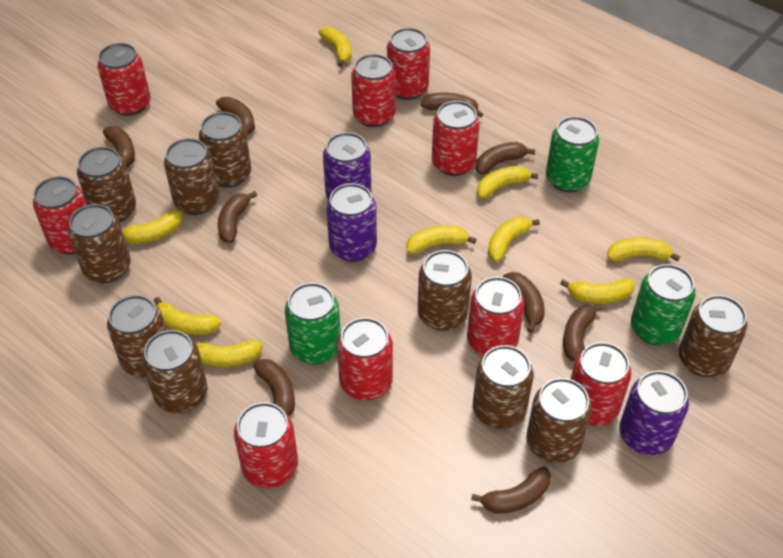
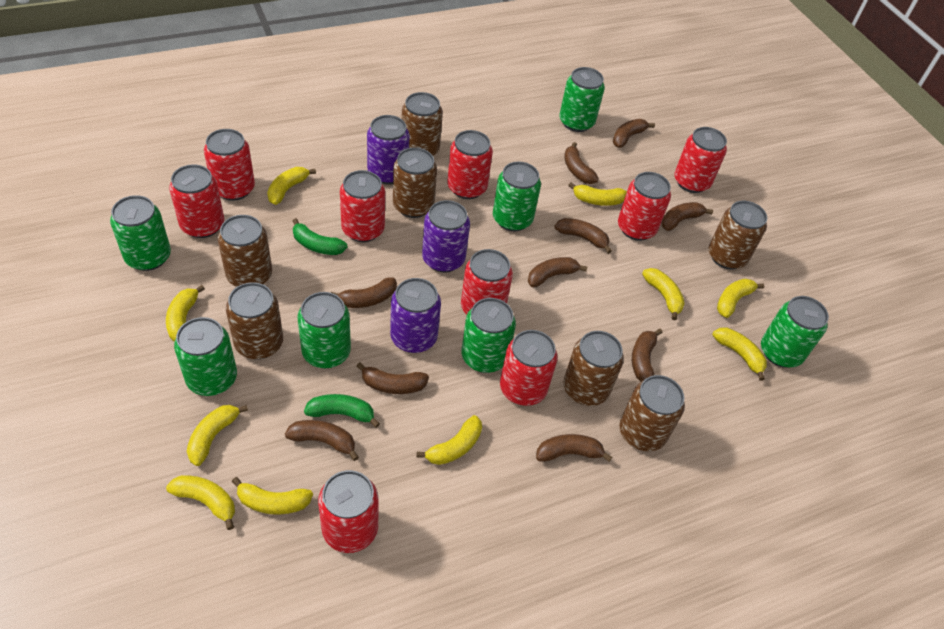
brown banana: 9 -> 10
brown can: 10 -> 7
green banana: 0 -> 2
green can: 3 -> 7
yellow banana: 9 -> 10

